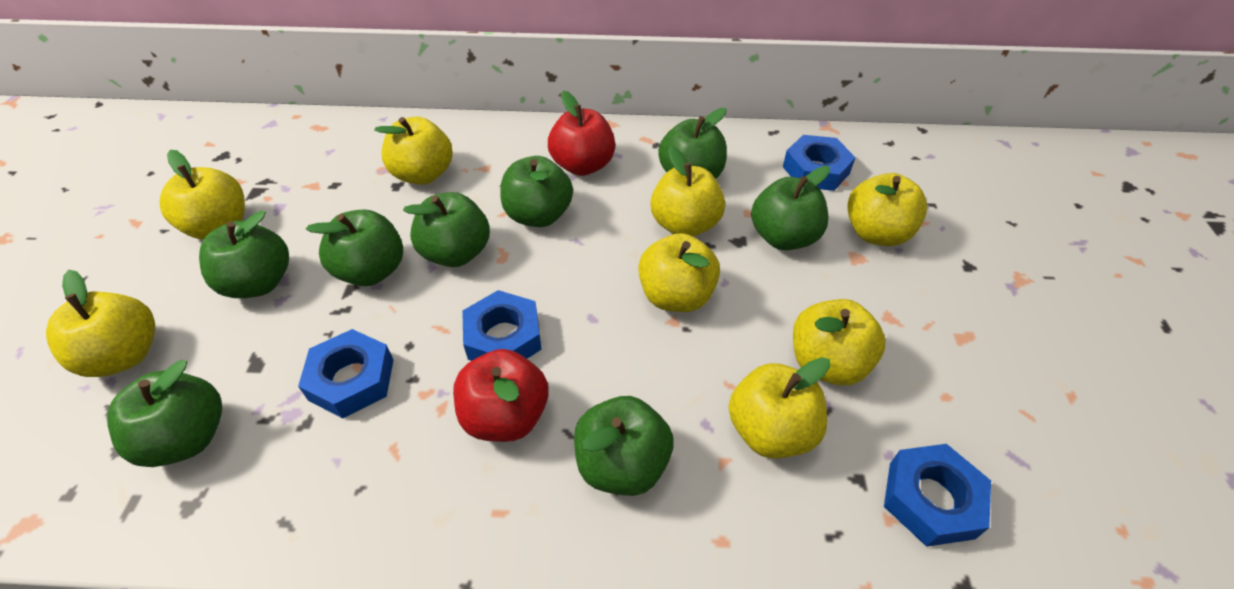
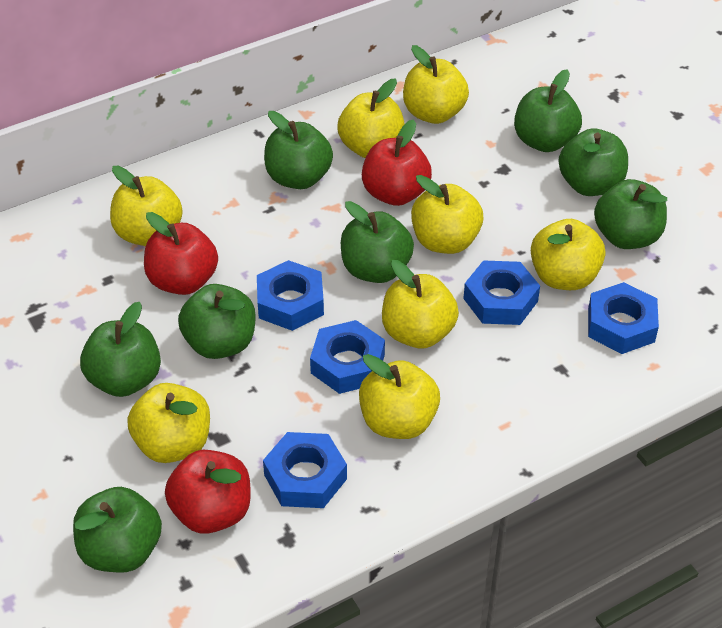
blue nut: 4 -> 5
red apple: 2 -> 3

